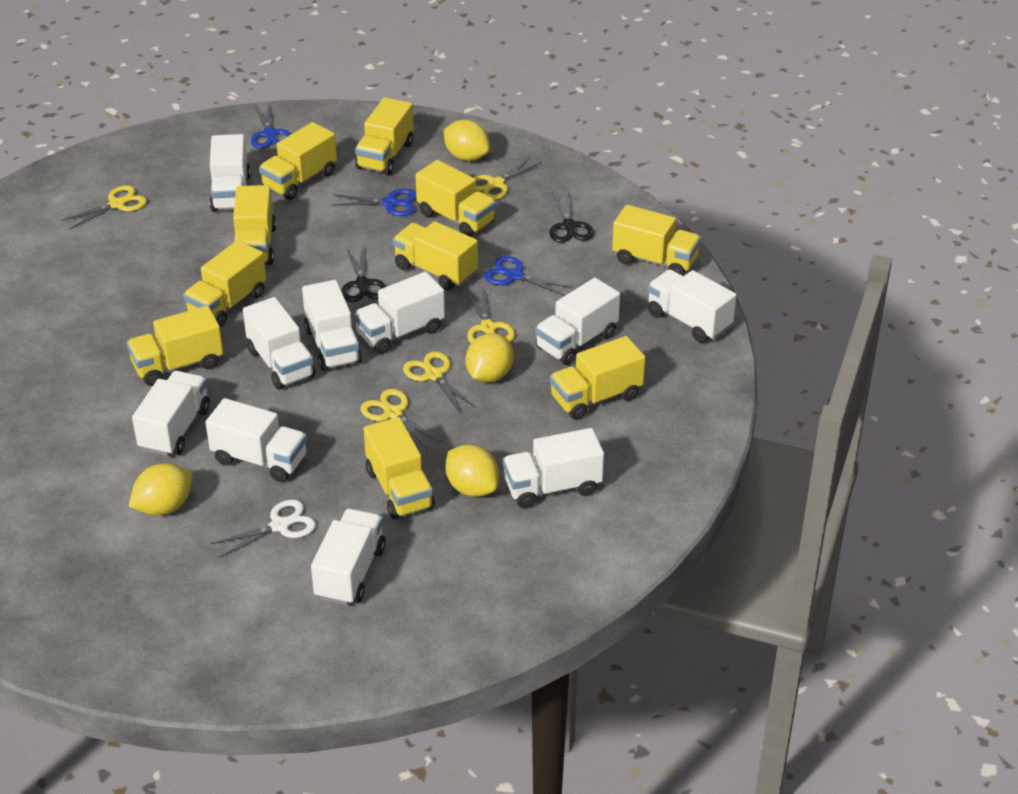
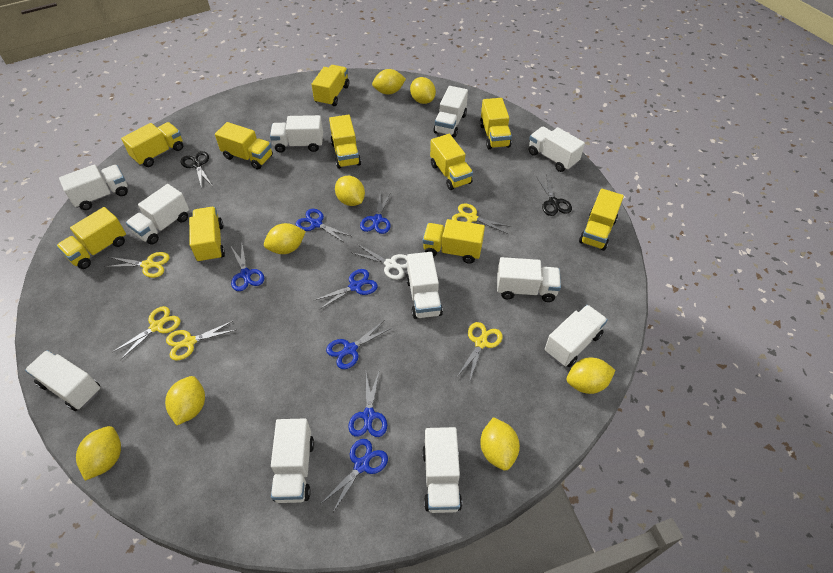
blue scissors: 3 -> 7
white truck: 10 -> 11
yellow lemon: 4 -> 8

